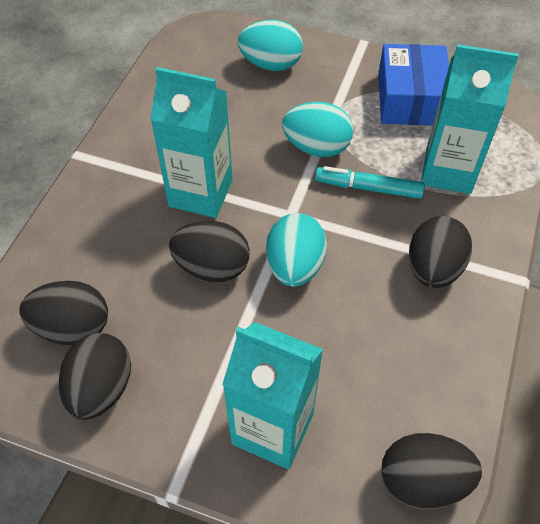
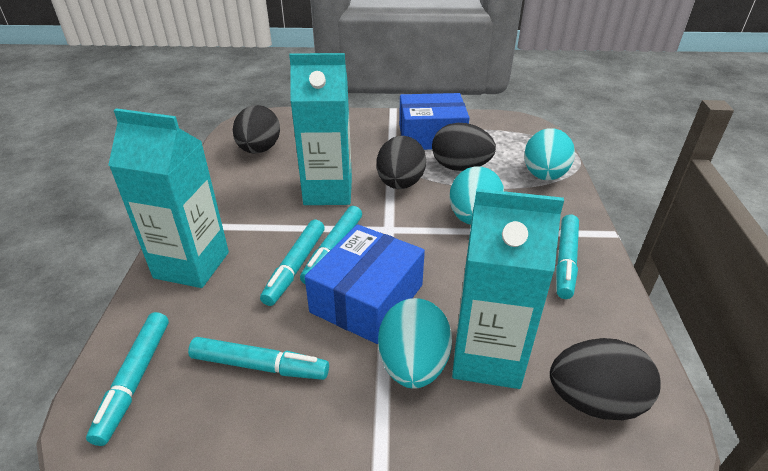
black egg: 5 -> 4
blue box: 1 -> 2
turquoise marker: 1 -> 5

